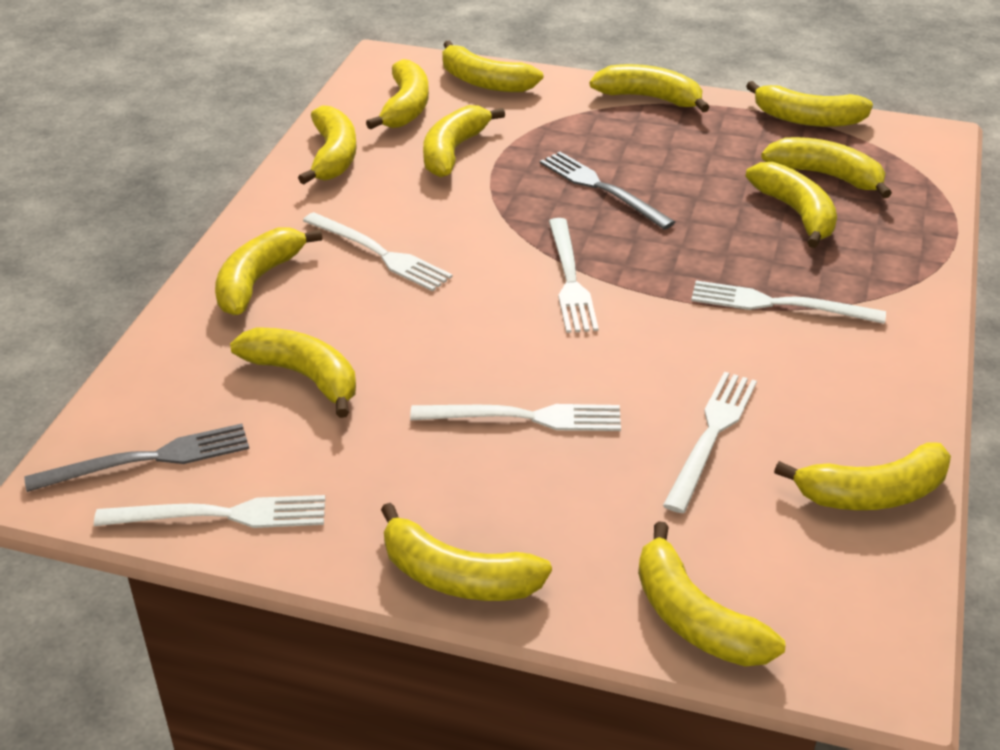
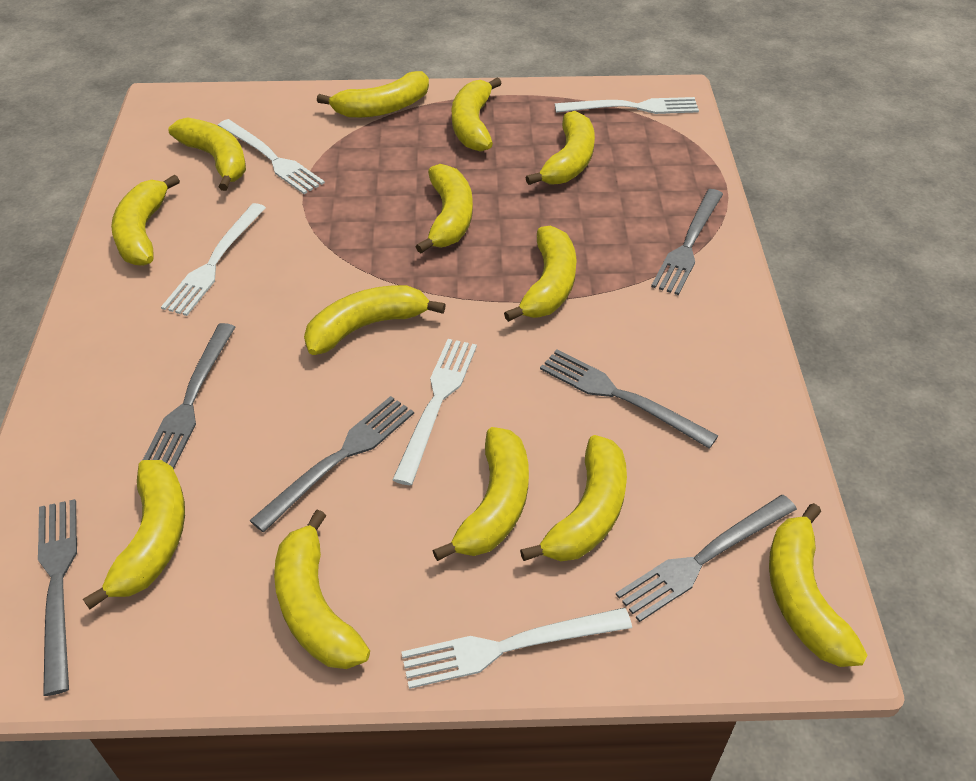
grey fork: 2 -> 6
white fork: 6 -> 5

